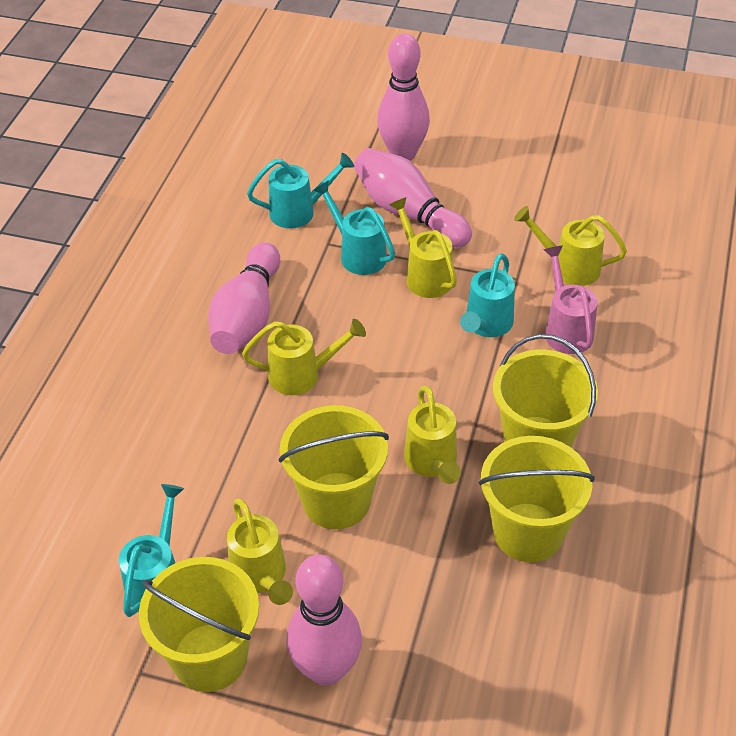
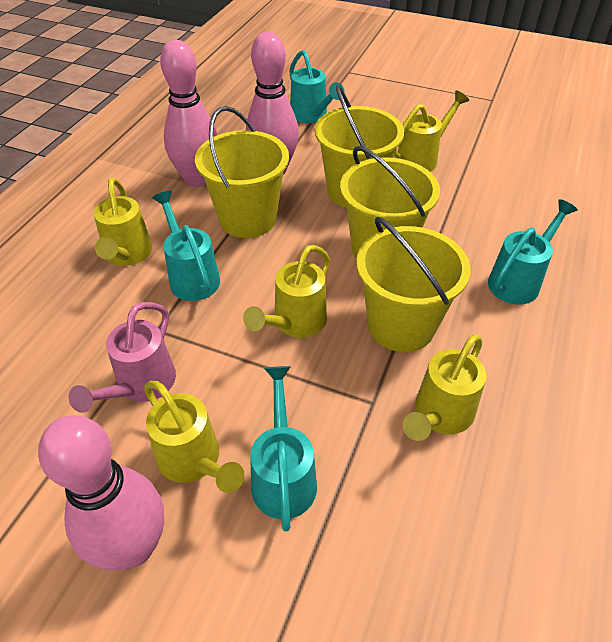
pink bowling pin: 4 -> 3

